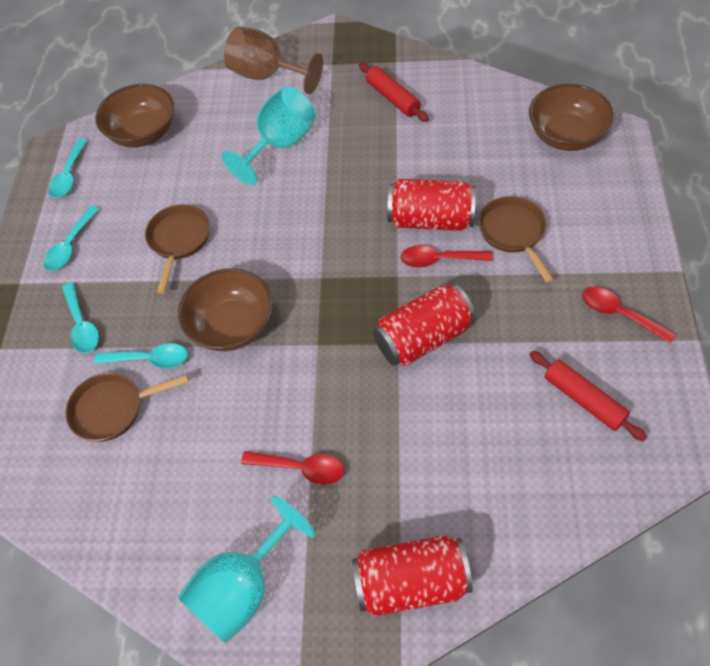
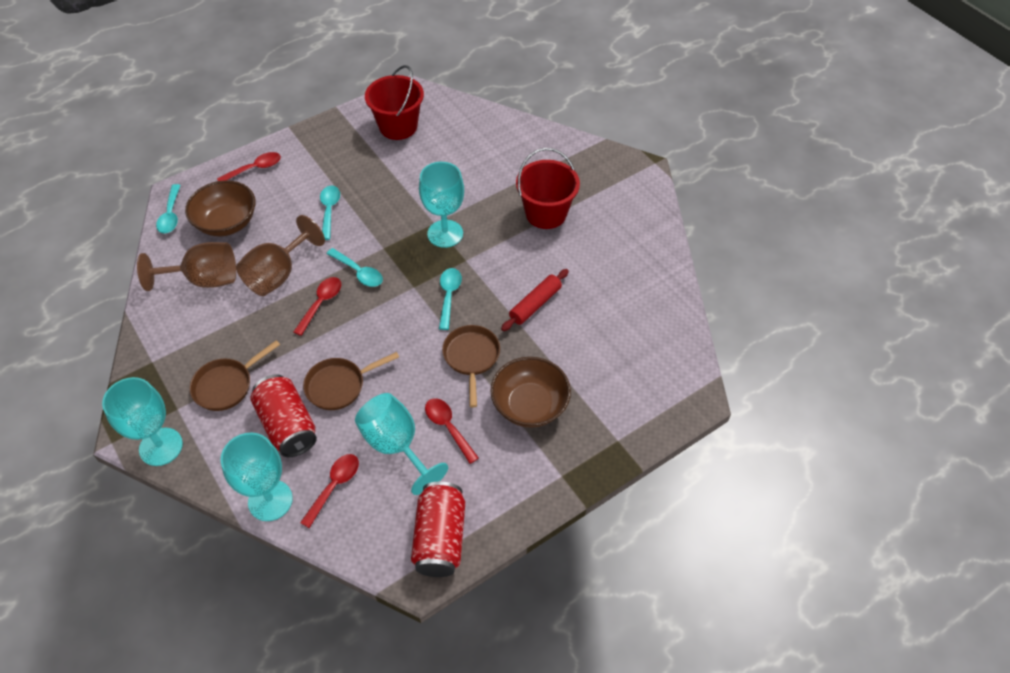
brown bowl: 3 -> 2
brown goblet: 1 -> 2
red bucket: 0 -> 2
red can: 3 -> 2
red rolling pin: 2 -> 1
red spoon: 3 -> 4
turquoise goblet: 2 -> 4

